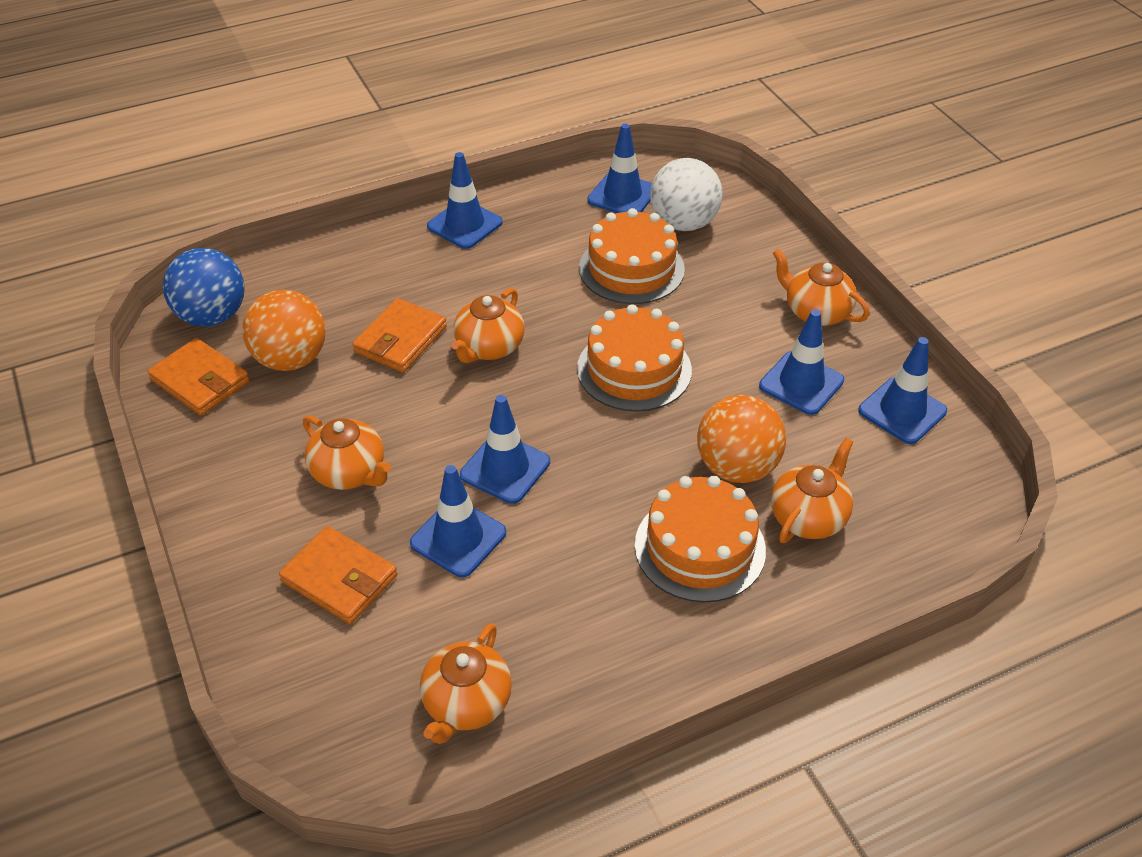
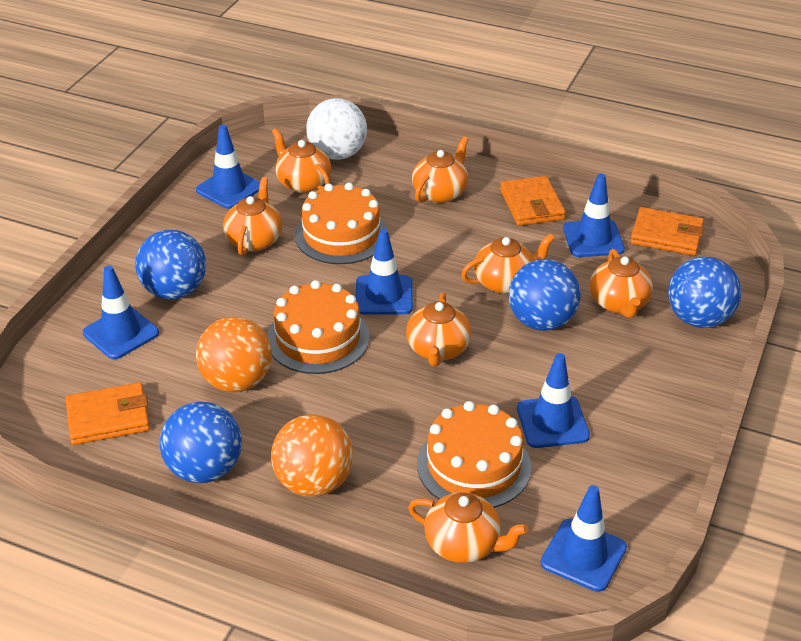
blue ball: 1 -> 4
orange teapot: 5 -> 7

